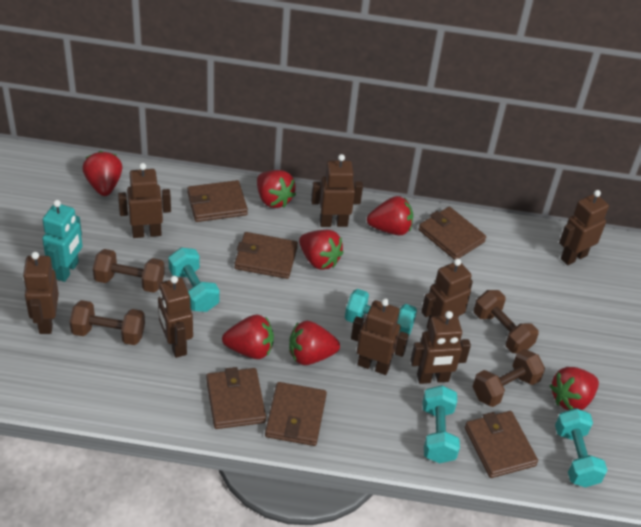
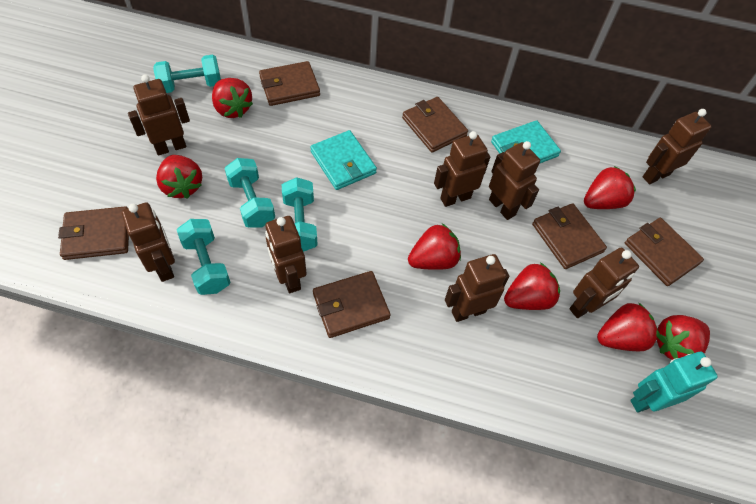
brown dumbbell: 4 -> 0
turquoise wallet: 0 -> 2

